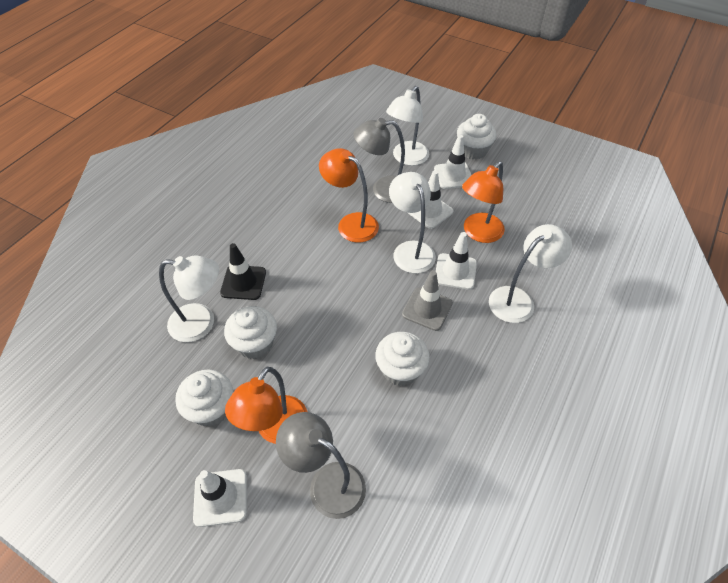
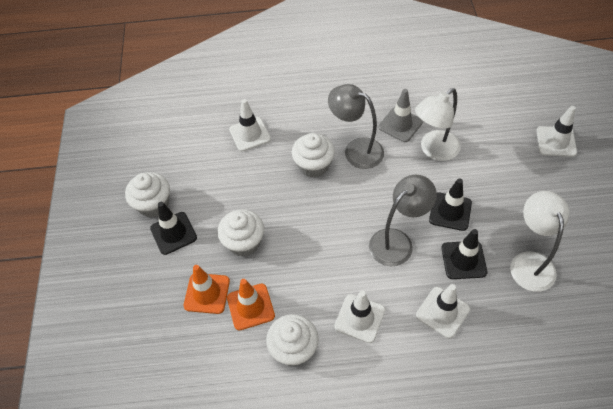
black traffic cone: 1 -> 3
orange lamp: 3 -> 0
orange traffic cone: 0 -> 2
white lamp: 4 -> 2

